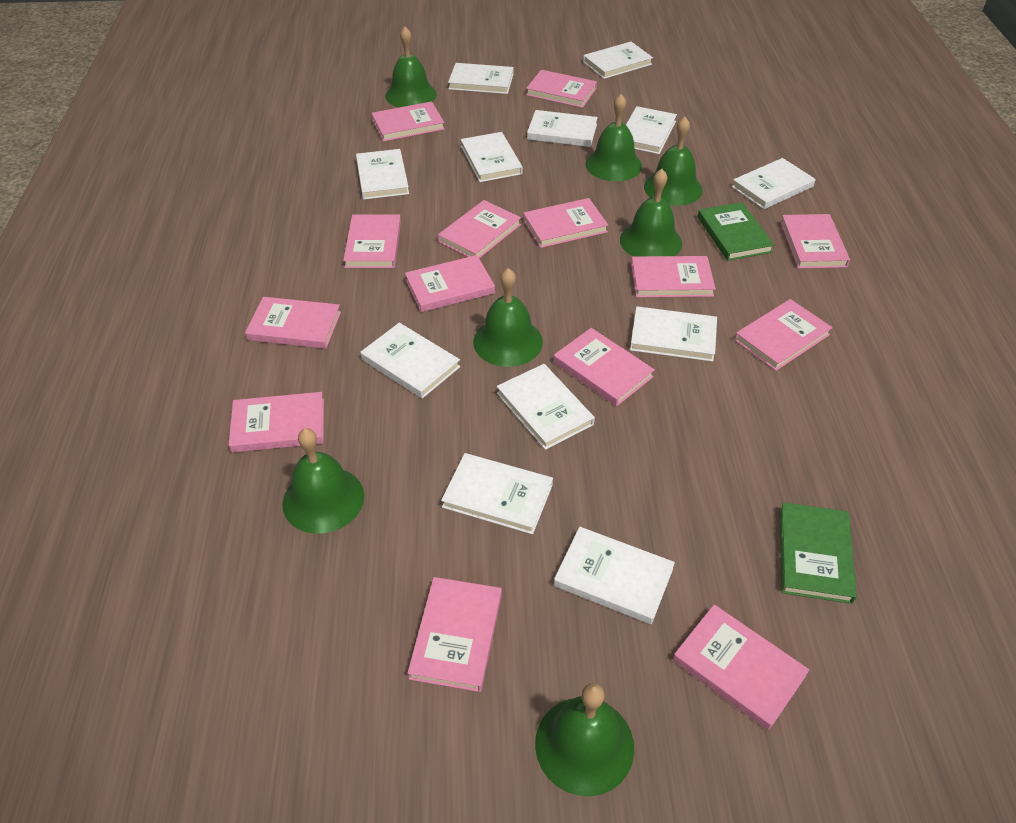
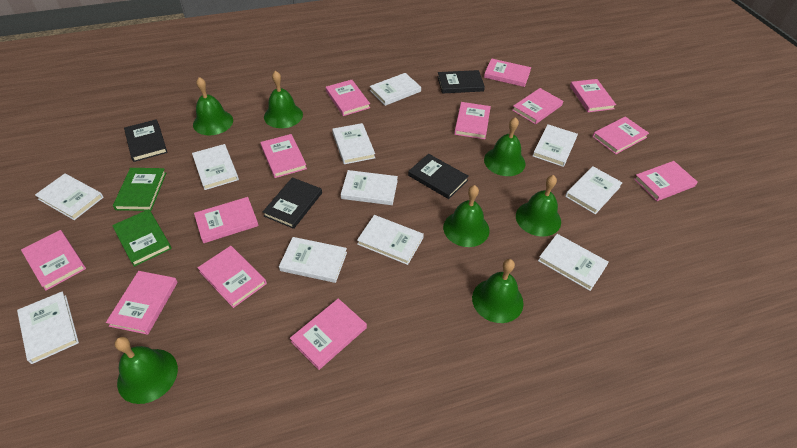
black book: 0 -> 4
pink book: 14 -> 13
white book: 12 -> 11

